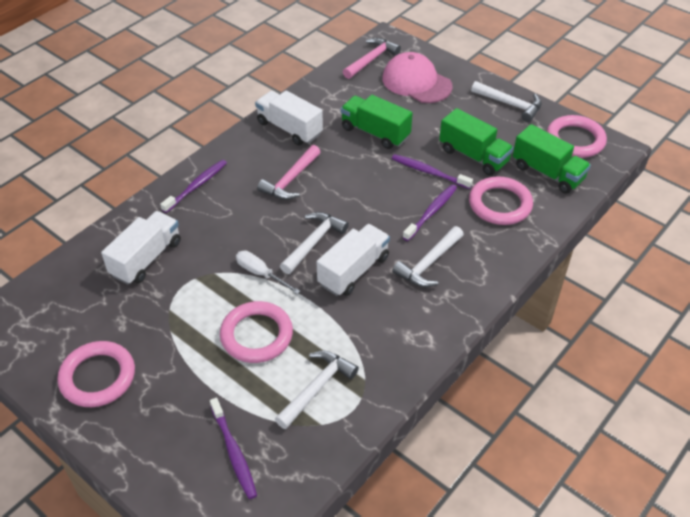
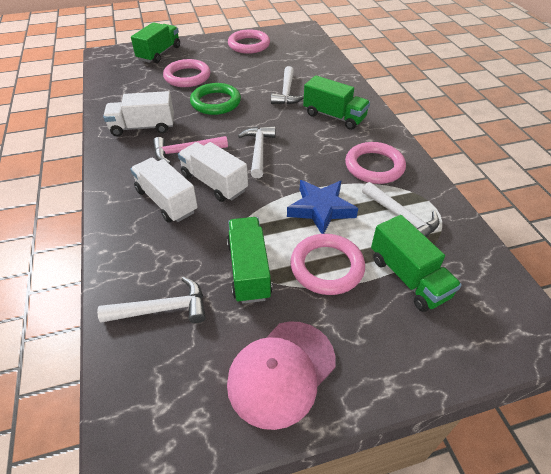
blue star: 0 -> 1
green ring: 0 -> 1
green truck: 3 -> 4
pink hammer: 2 -> 1
purple toothbrush: 4 -> 0
white screwdriver: 1 -> 0

